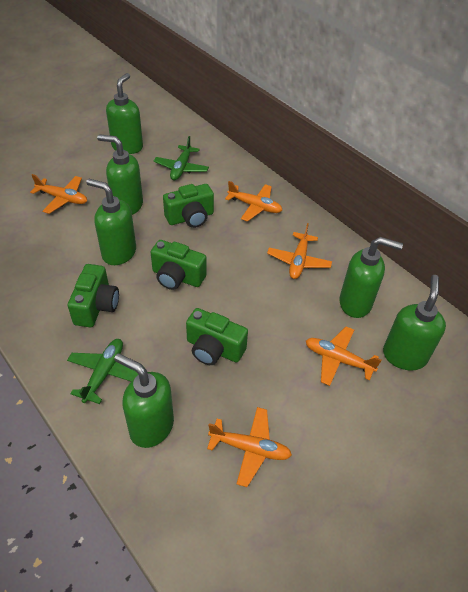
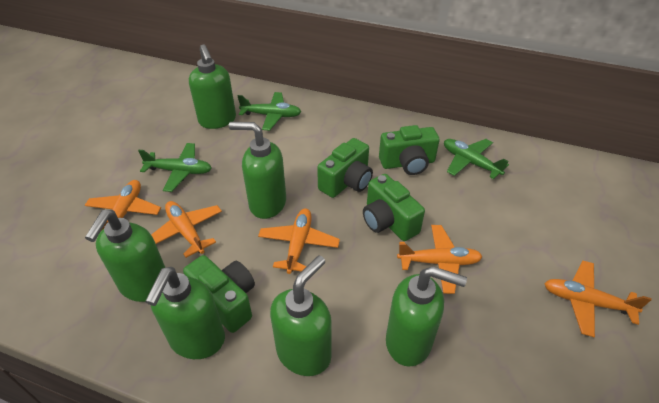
green plane: 2 -> 3

